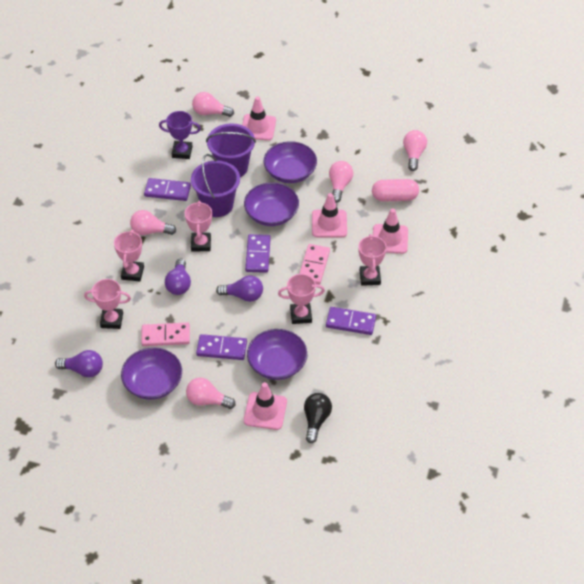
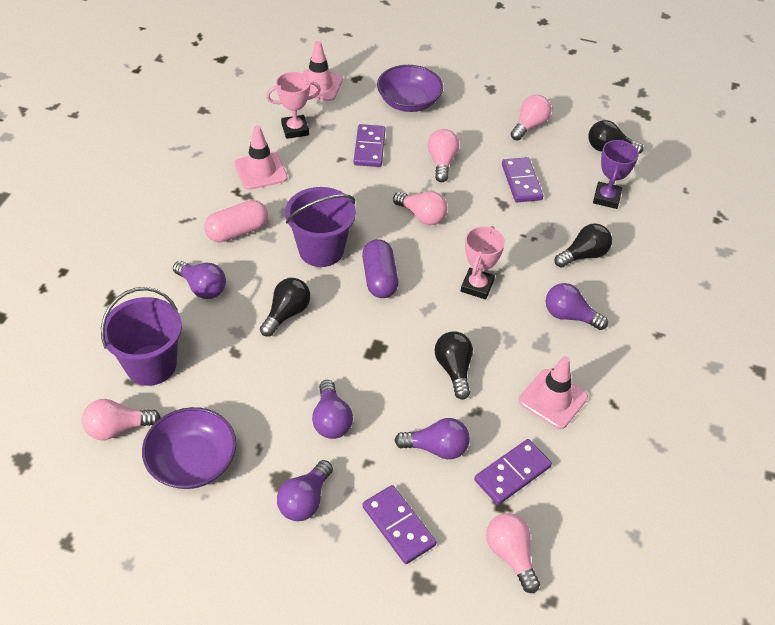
black light bulb: 1 -> 4
pink domino: 2 -> 0
pink traffic cone: 4 -> 3
pink trophy: 5 -> 2
purple bowl: 4 -> 2
purple capsule: 0 -> 1
purple light bulb: 3 -> 5

